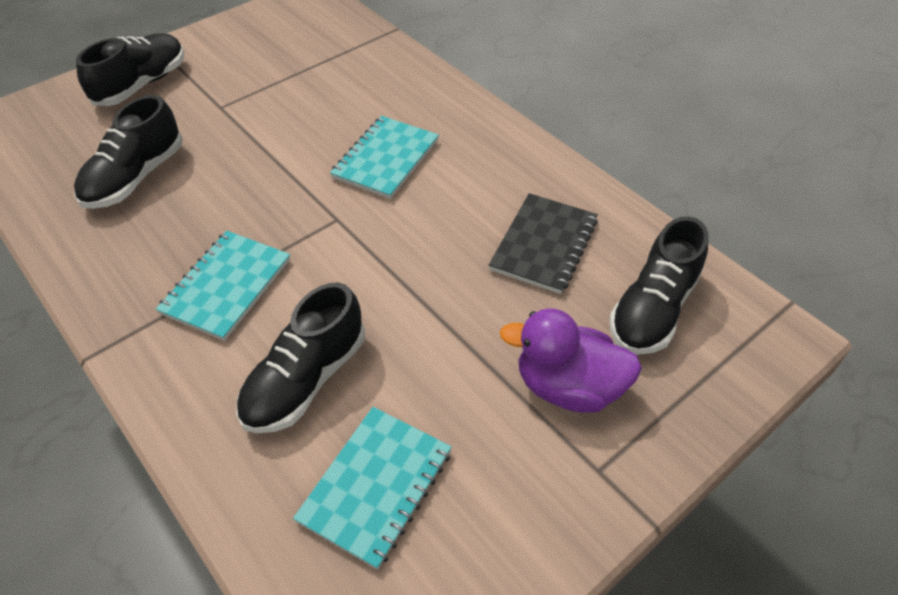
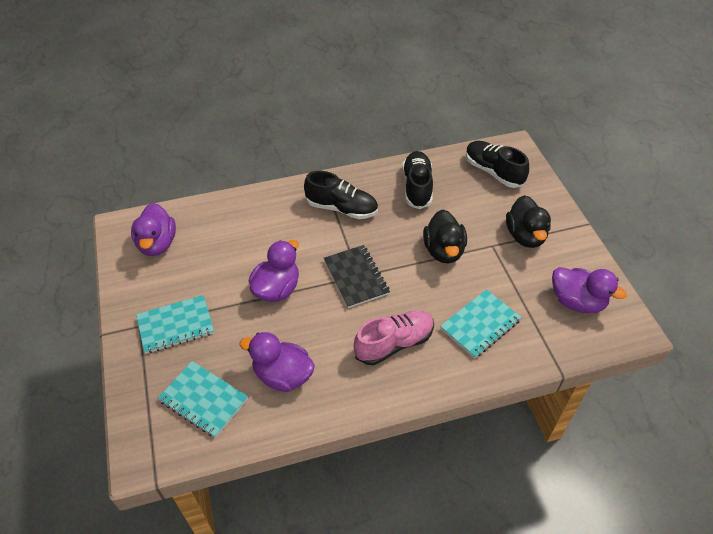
black duck: 0 -> 2
black shoe: 4 -> 3
pink shoe: 0 -> 1
purple duck: 1 -> 4

